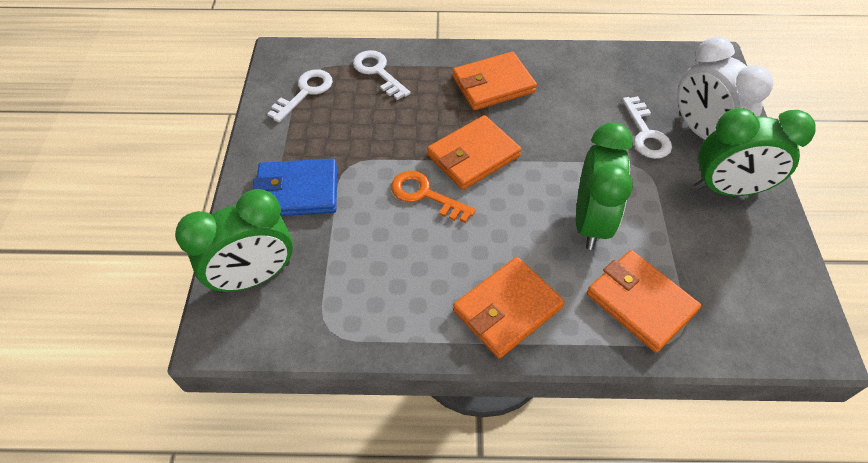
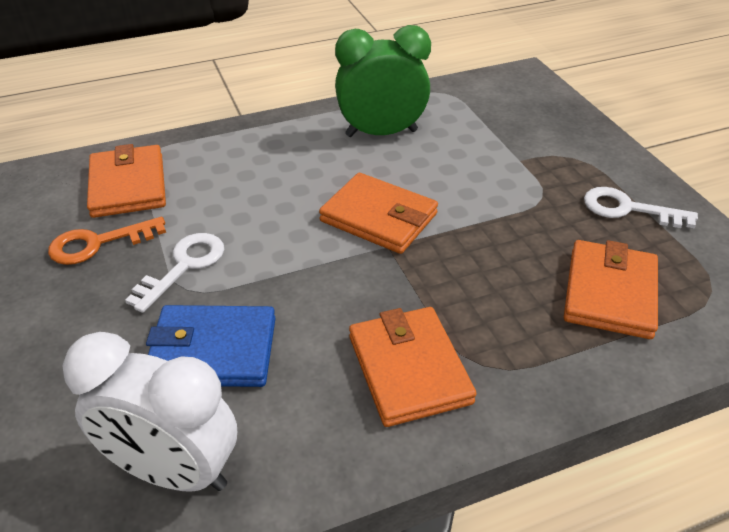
green clock: 3 -> 1
white key: 3 -> 2

